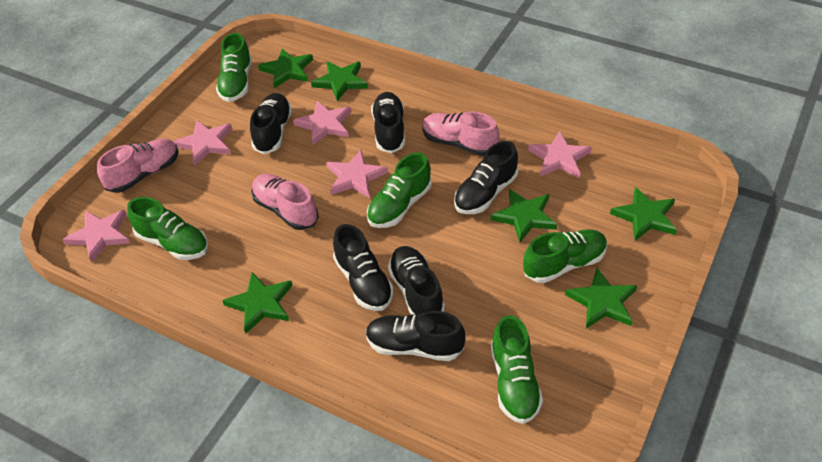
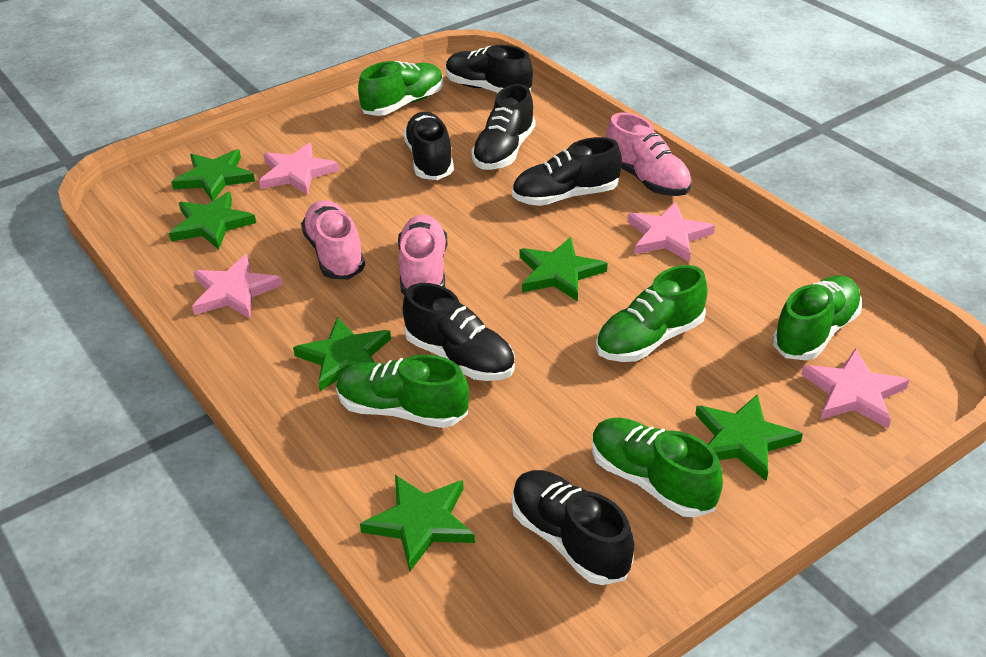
pink star: 5 -> 4

